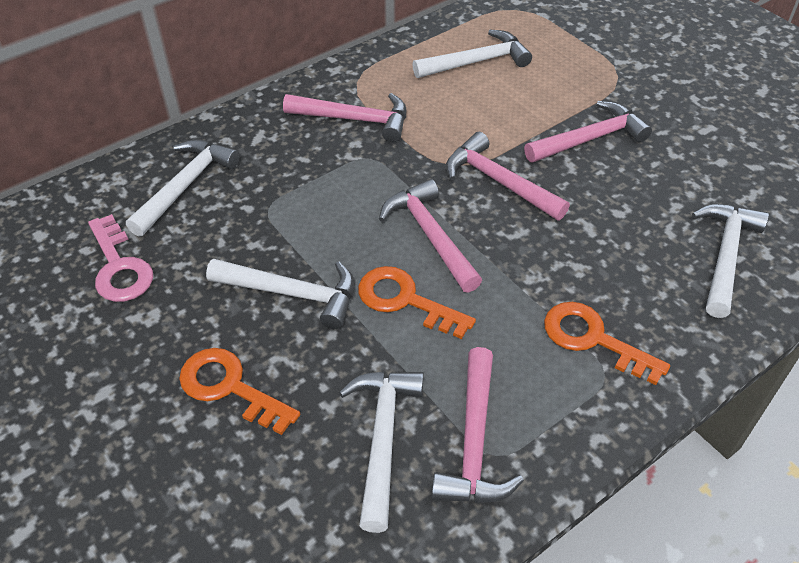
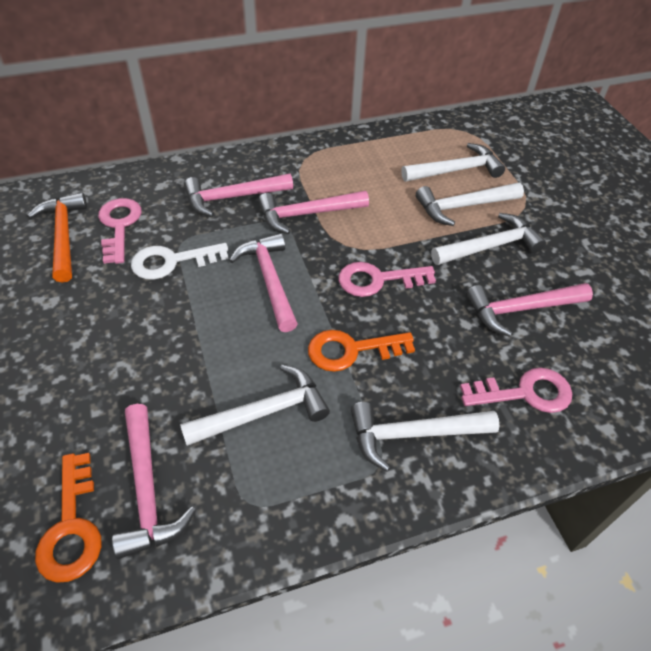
orange hammer: 0 -> 1
orange key: 3 -> 2
pink key: 1 -> 3
white key: 0 -> 1

